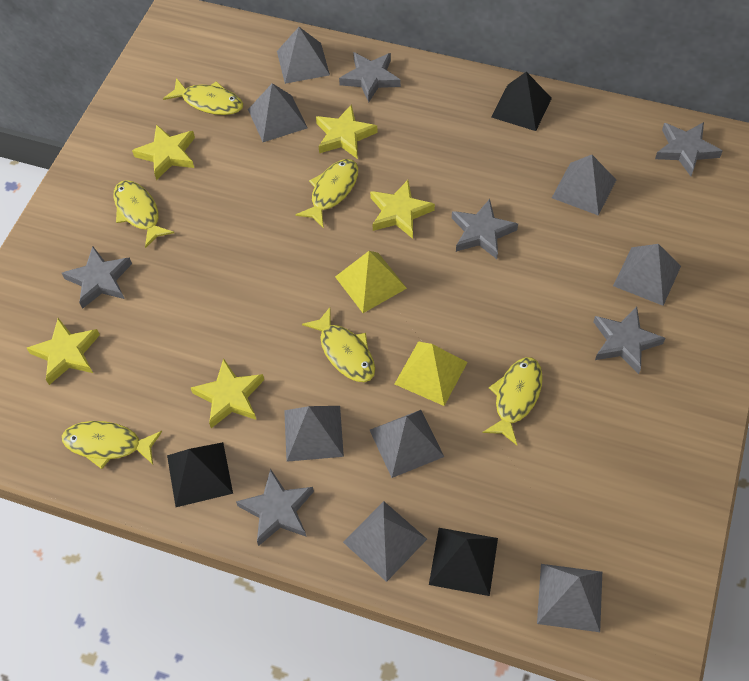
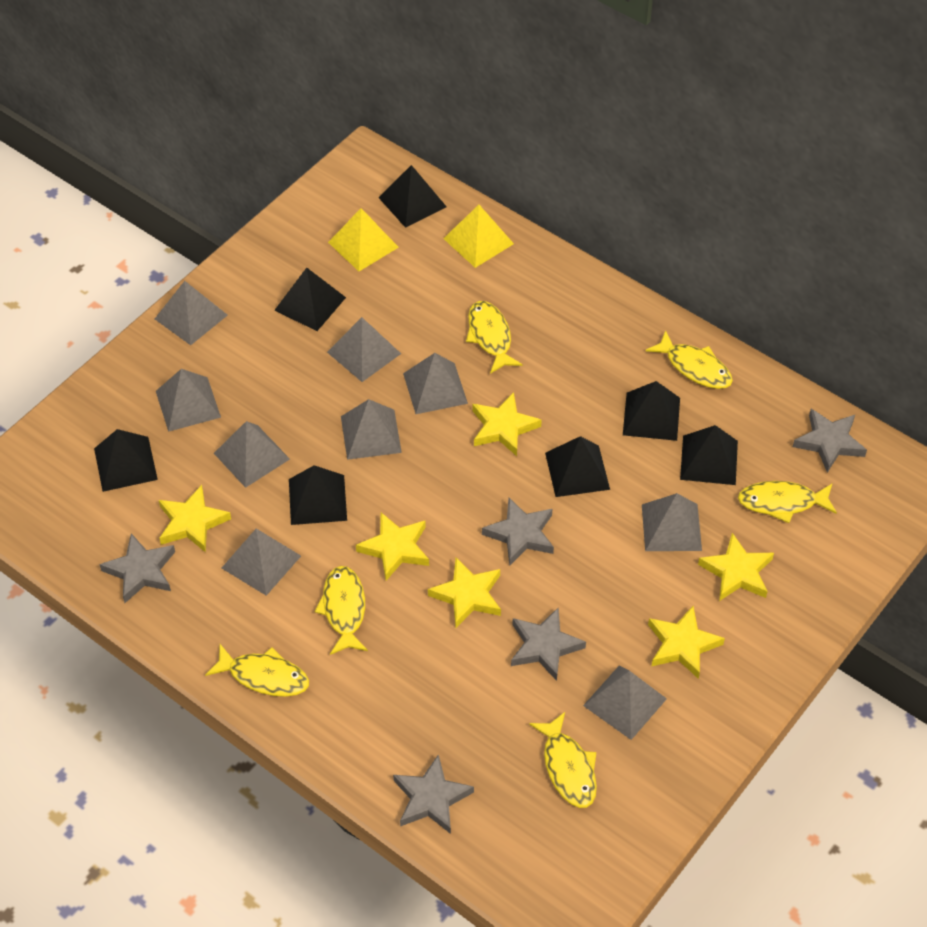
black pyramid: 3 -> 7
grey pyramid: 8 -> 9
grey star: 6 -> 5
yellow star: 5 -> 6

